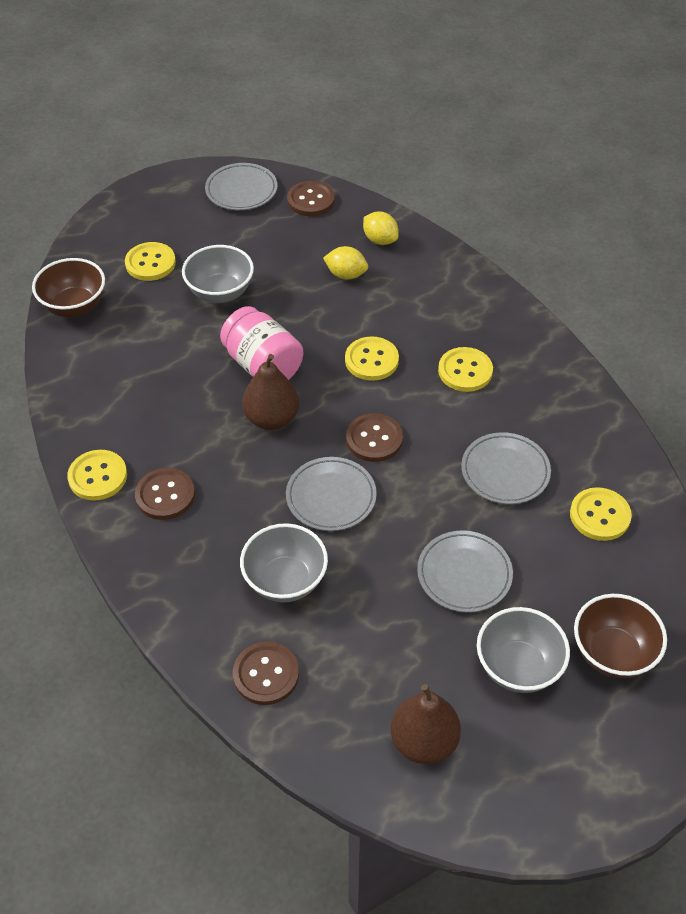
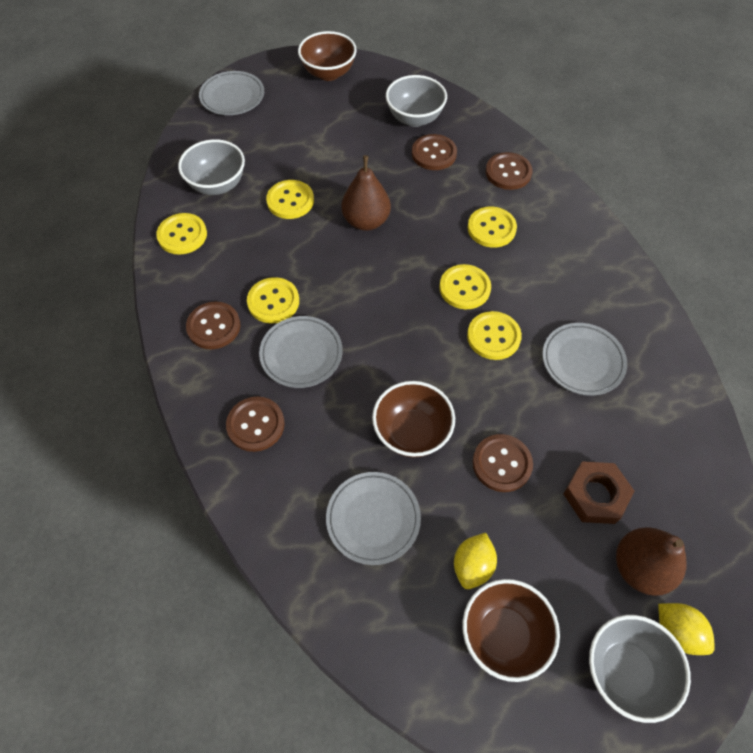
brown bowl: 2 -> 3
brown button: 4 -> 5
brown nut: 0 -> 1
pink jar: 1 -> 0
yellow button: 5 -> 6

